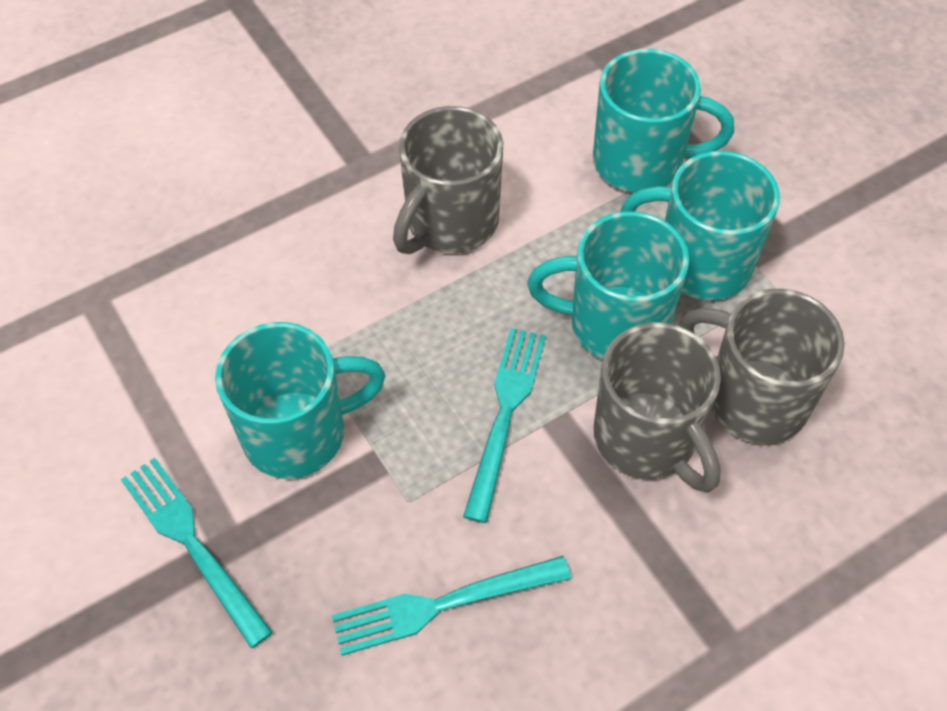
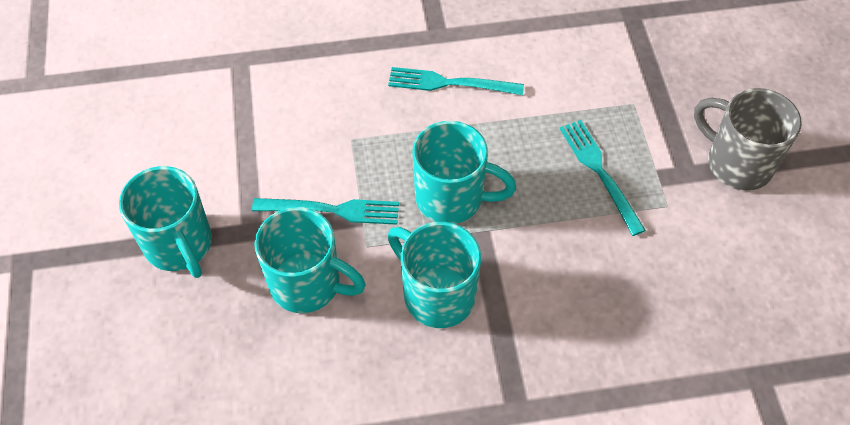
grey mug: 3 -> 1

